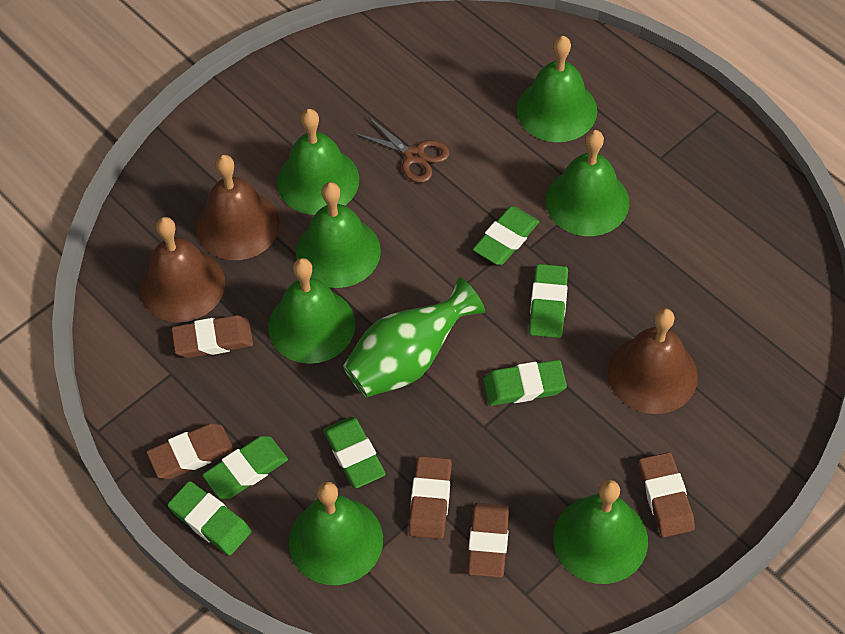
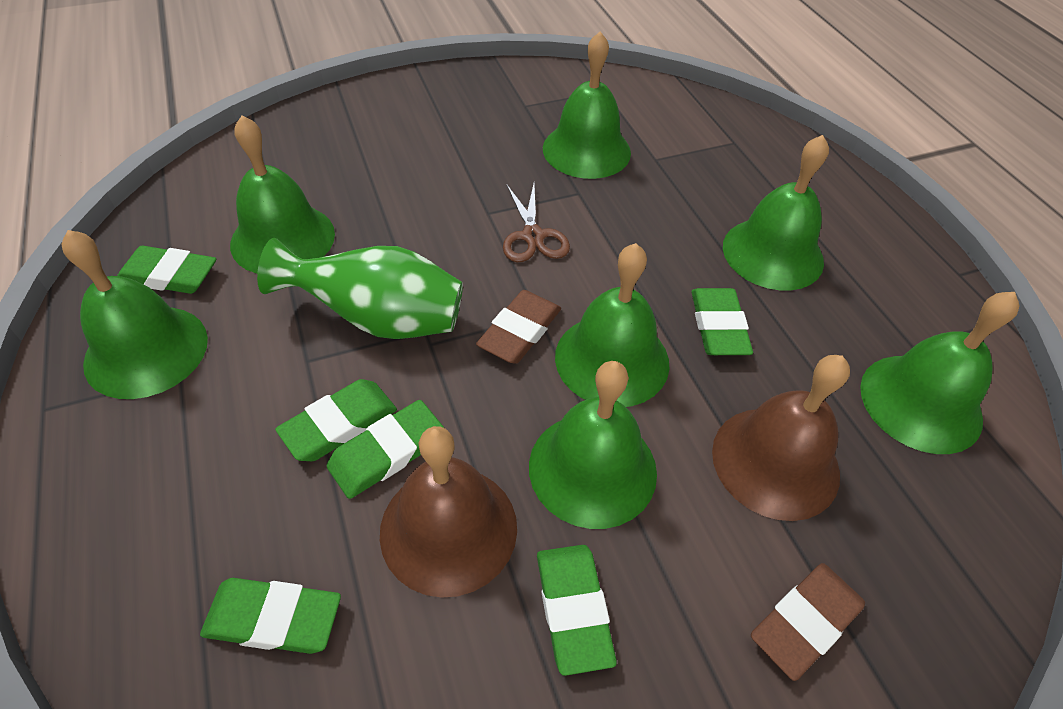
brown bell: 3 -> 2
brown eraser: 5 -> 2

